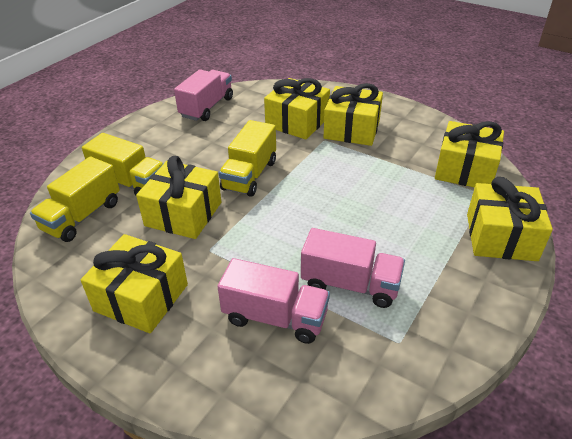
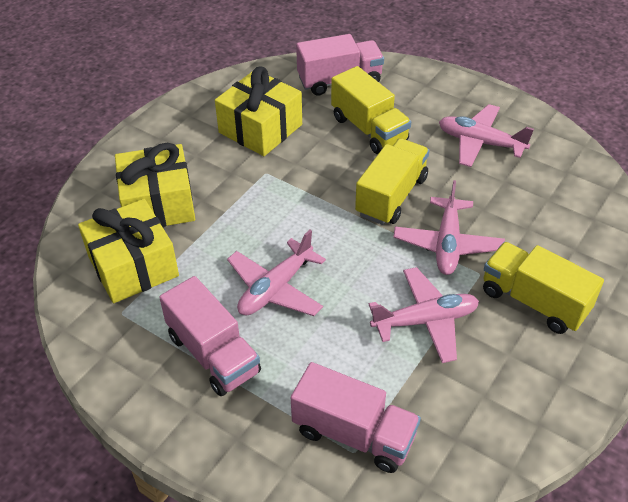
pink plane: 0 -> 4
yellow gift: 6 -> 3

